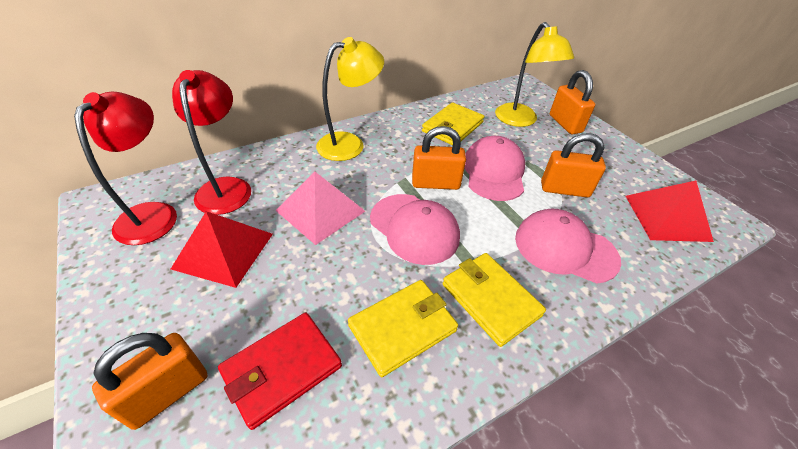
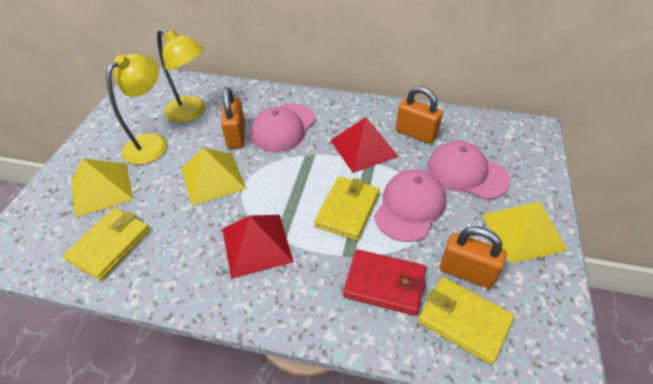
orange padlock: 4 -> 3
pink pyramid: 1 -> 0
red lamp: 2 -> 0
yellow pyramid: 0 -> 3

